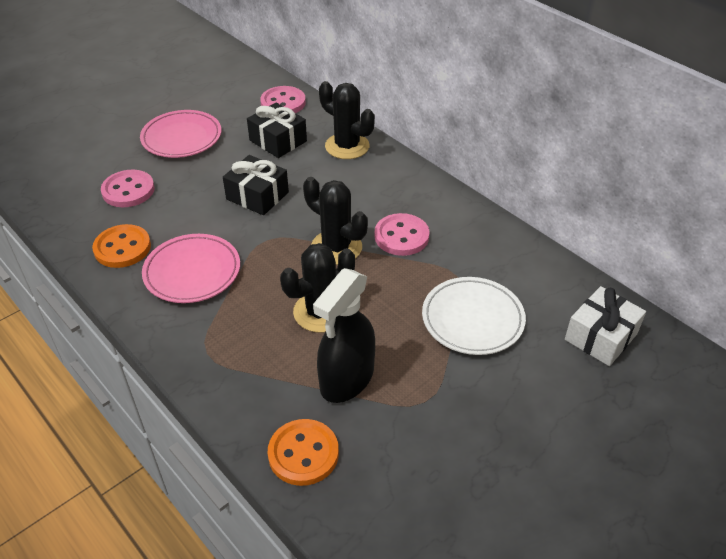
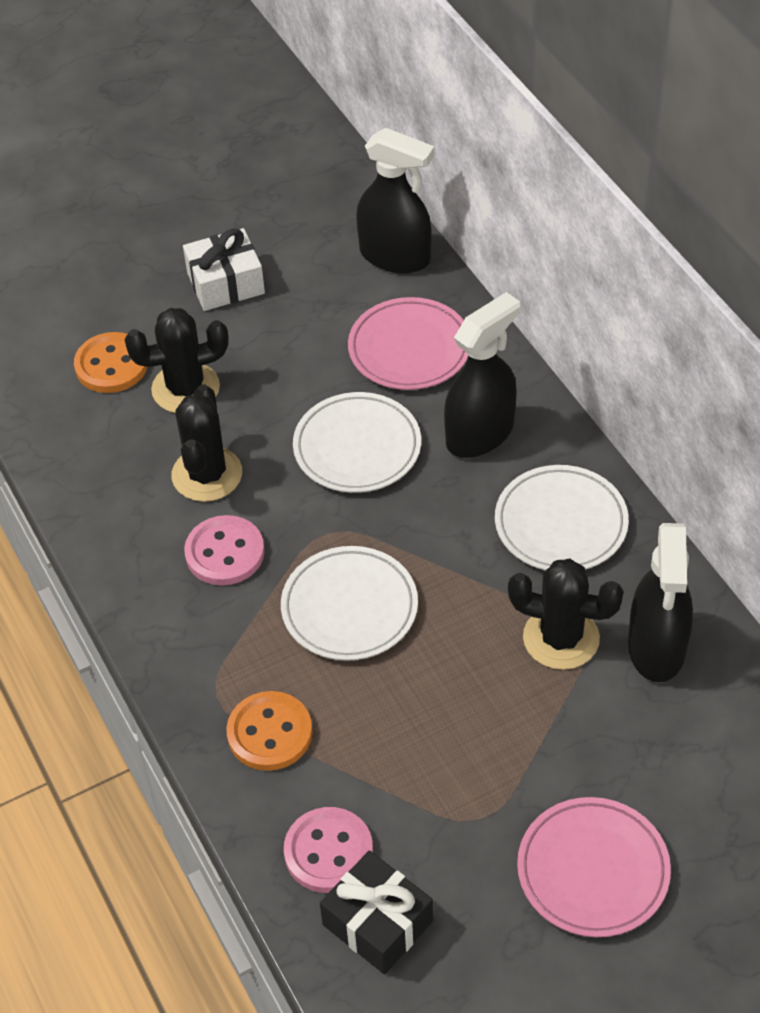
black gift: 2 -> 1
black spray bottle: 1 -> 3
pink button: 3 -> 2
white plate: 1 -> 3

